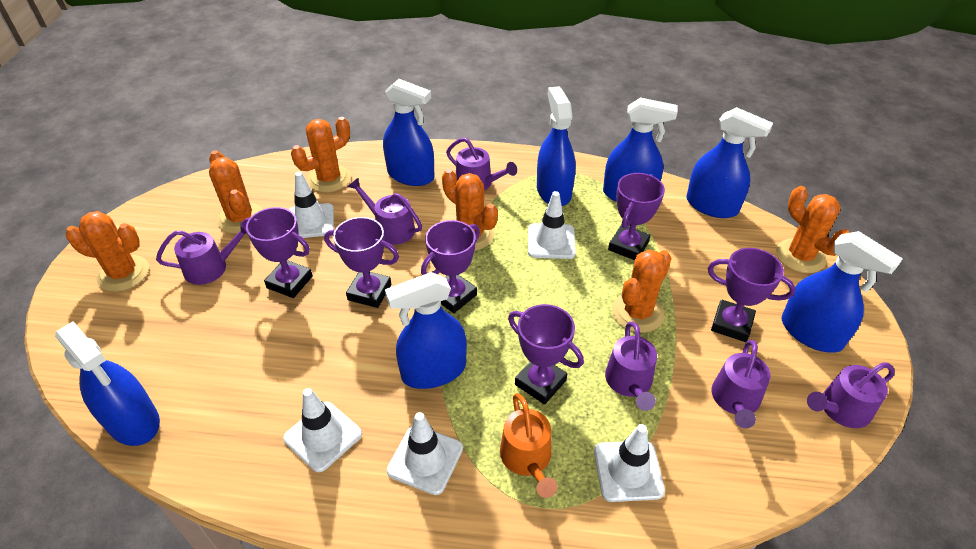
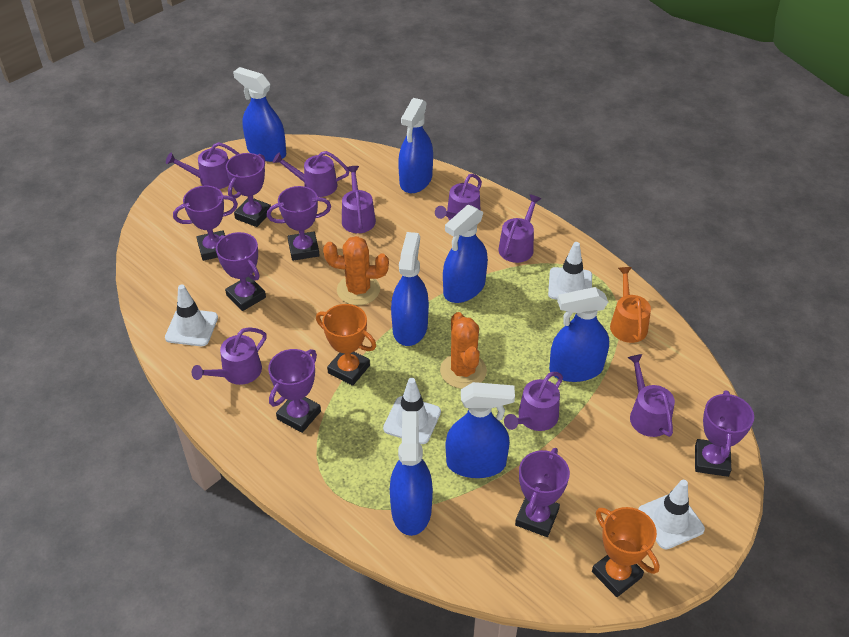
orange cactus: 6 -> 2
orange trophy: 0 -> 2
purple trophy: 6 -> 7
purple watering can: 6 -> 8
white traffic cone: 5 -> 4

